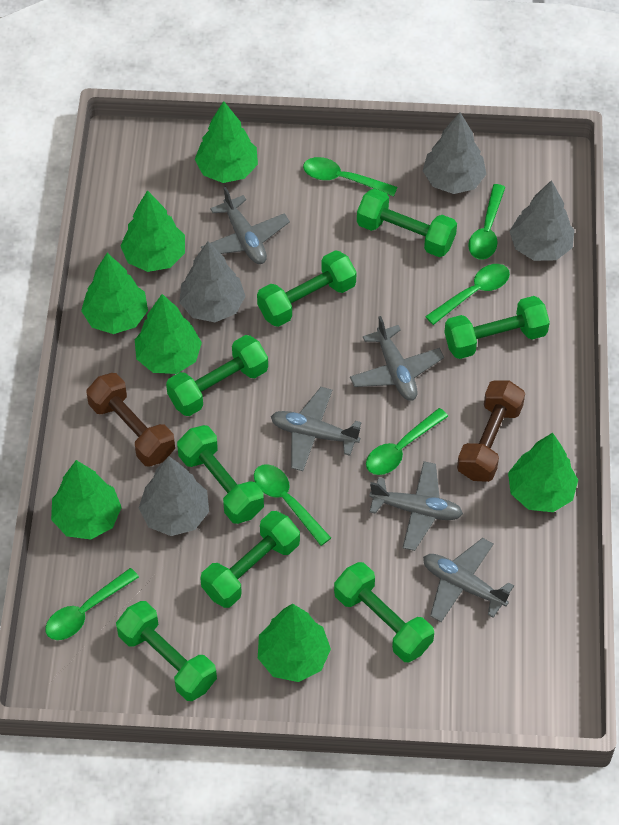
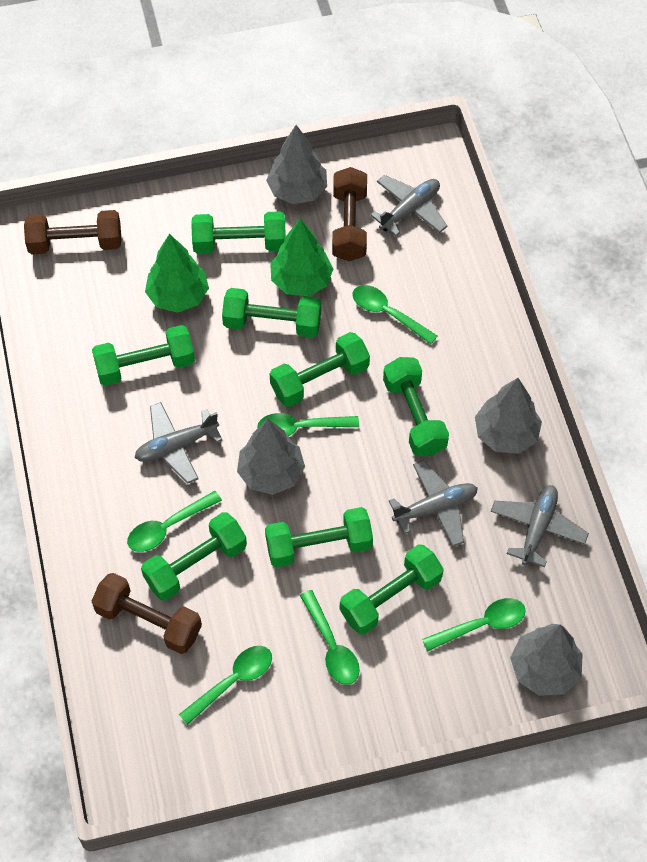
brown dumbbell: 2 -> 3
green tree: 7 -> 2
grey plane: 5 -> 4

